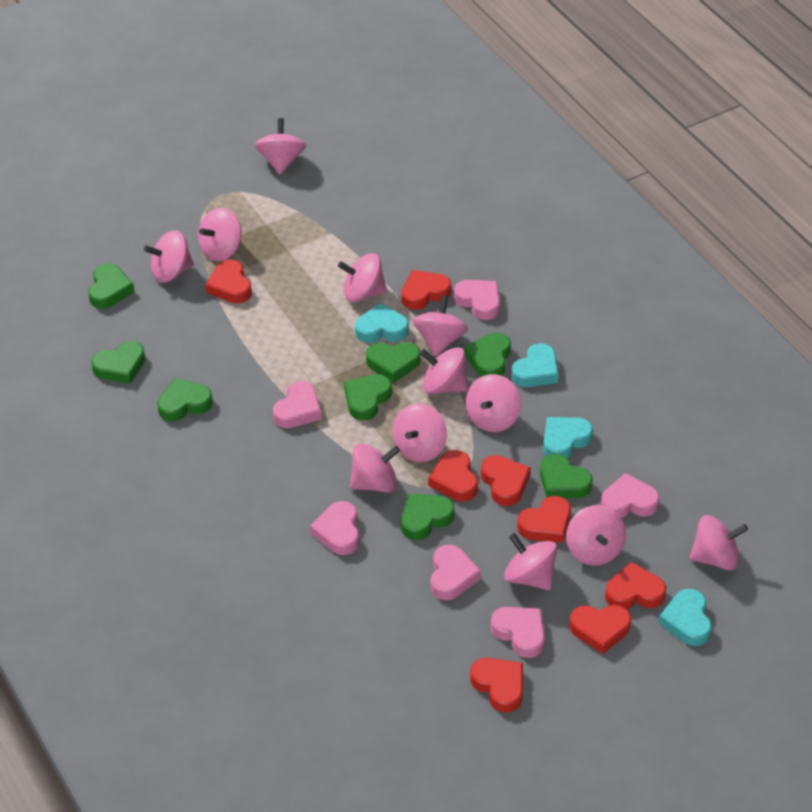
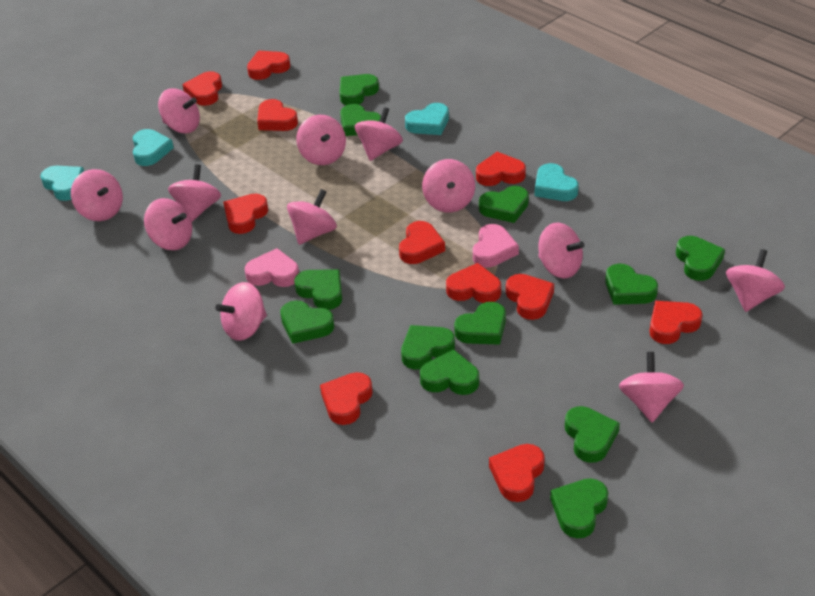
green heart: 8 -> 12
pink heart: 6 -> 2
red heart: 8 -> 11

